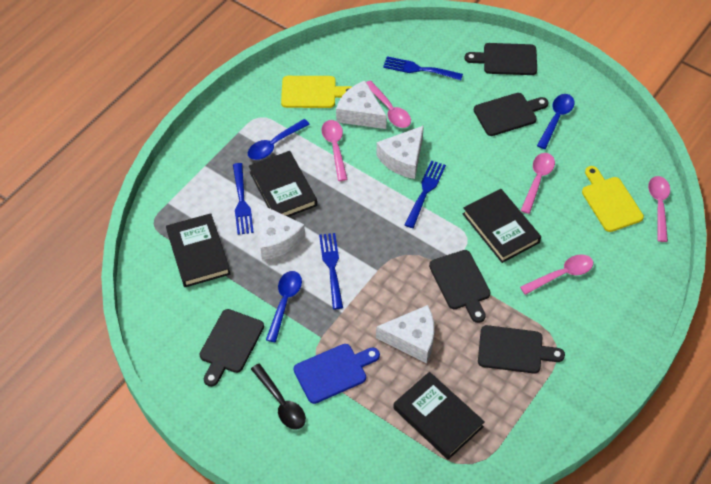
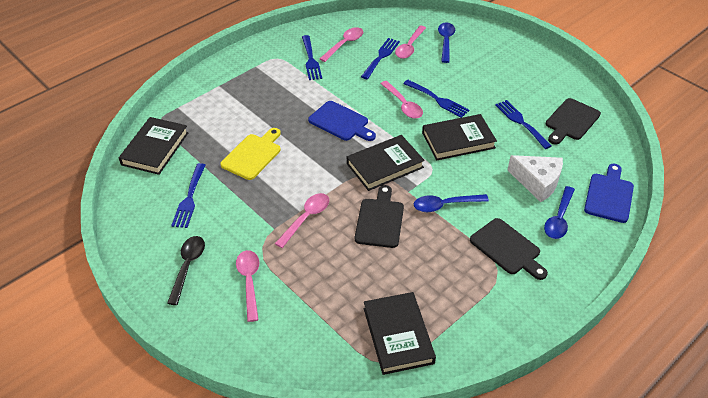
black cutting board: 5 -> 3
blue cutting board: 1 -> 2
blue fork: 4 -> 5
white cheese: 4 -> 1
yellow cutting board: 2 -> 1

